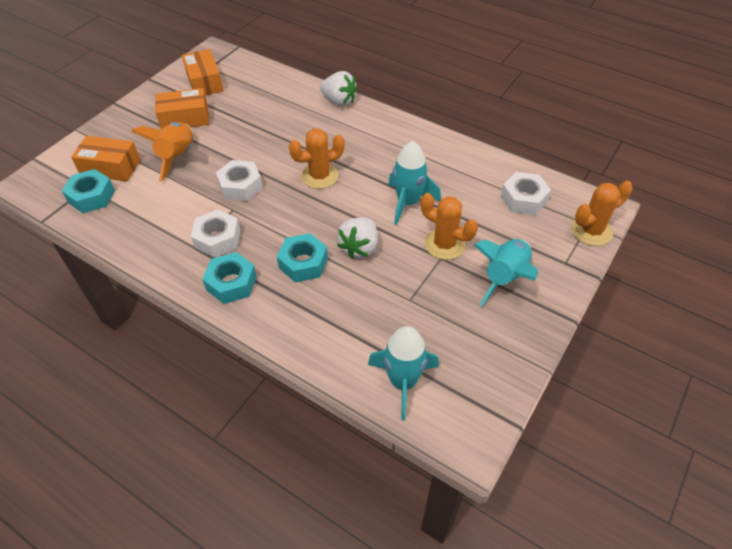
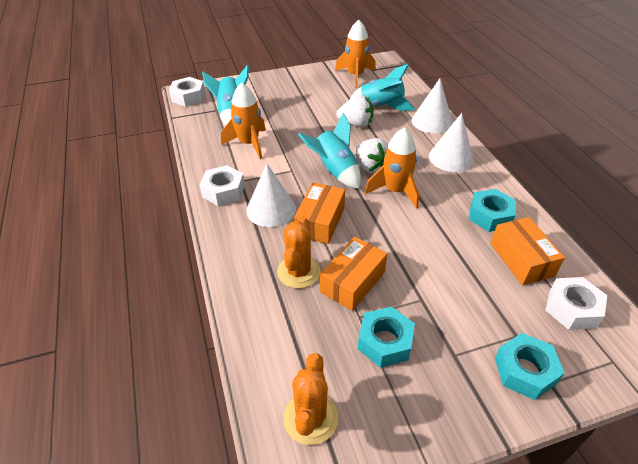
orange cactus: 3 -> 2
orange rocket: 1 -> 3
white cone: 0 -> 3

